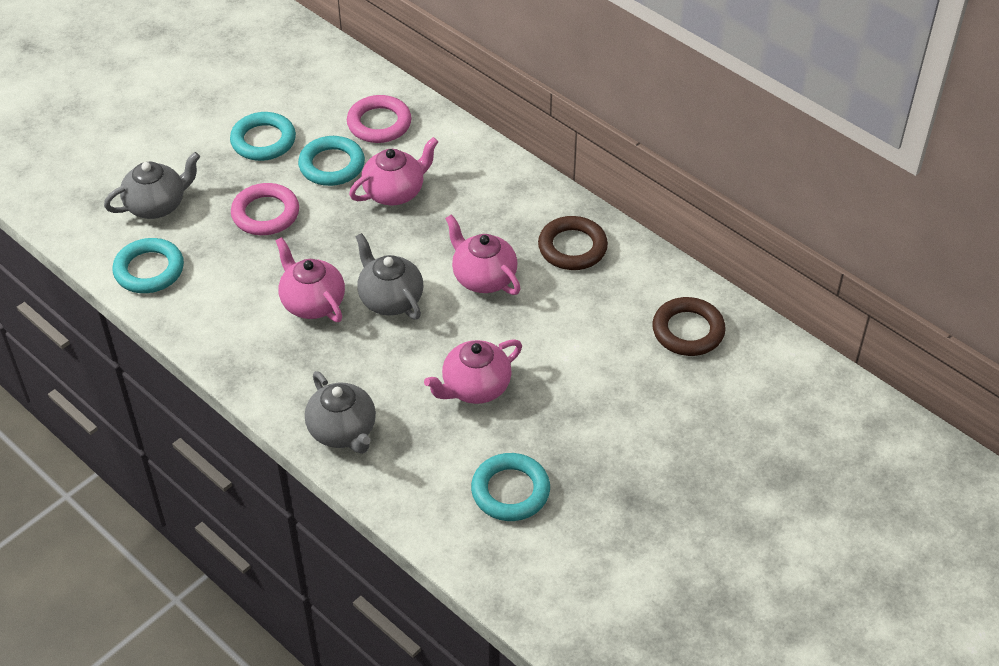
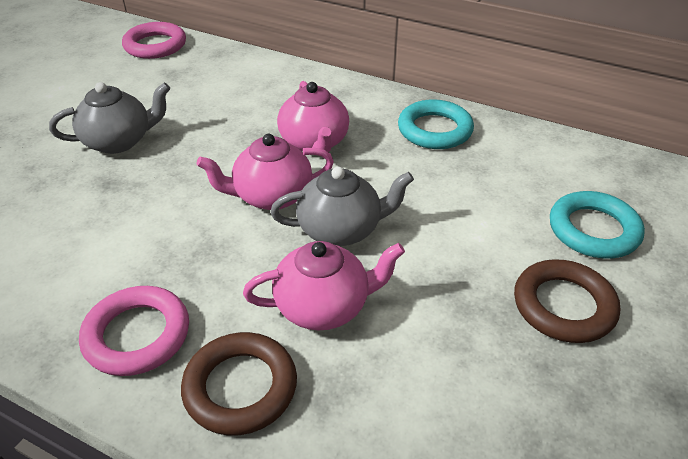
grey teapot: 3 -> 2
pink teapot: 4 -> 3
turquoise ring: 4 -> 2

